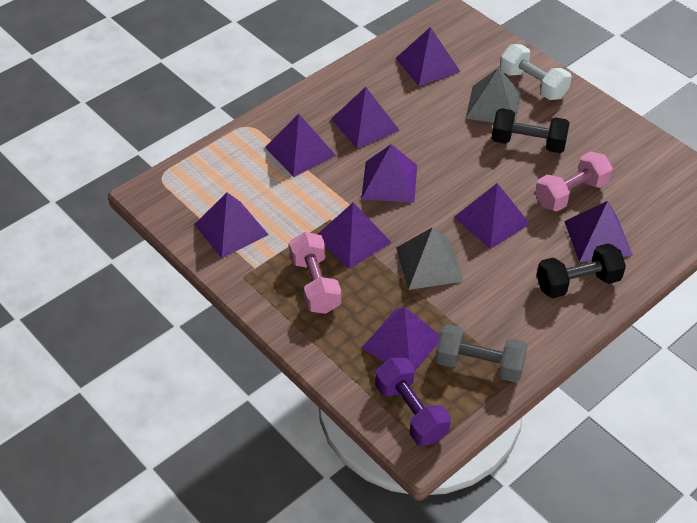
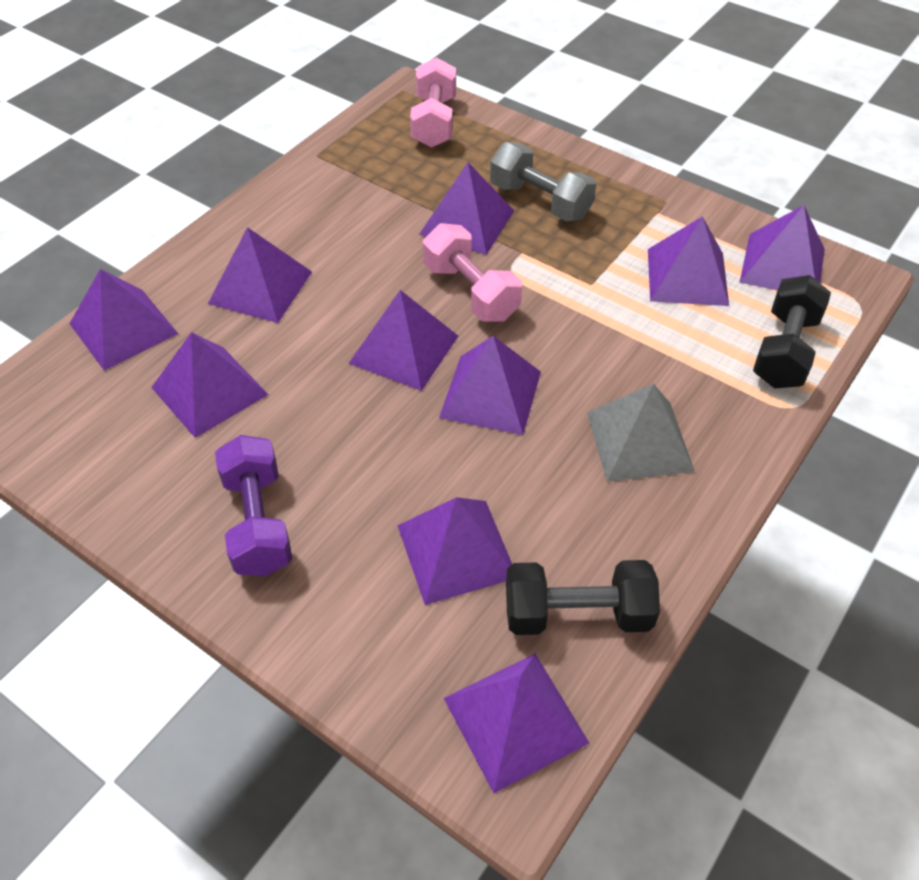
grey pyramid: 2 -> 1
purple pyramid: 9 -> 10
white dumbbell: 1 -> 0

